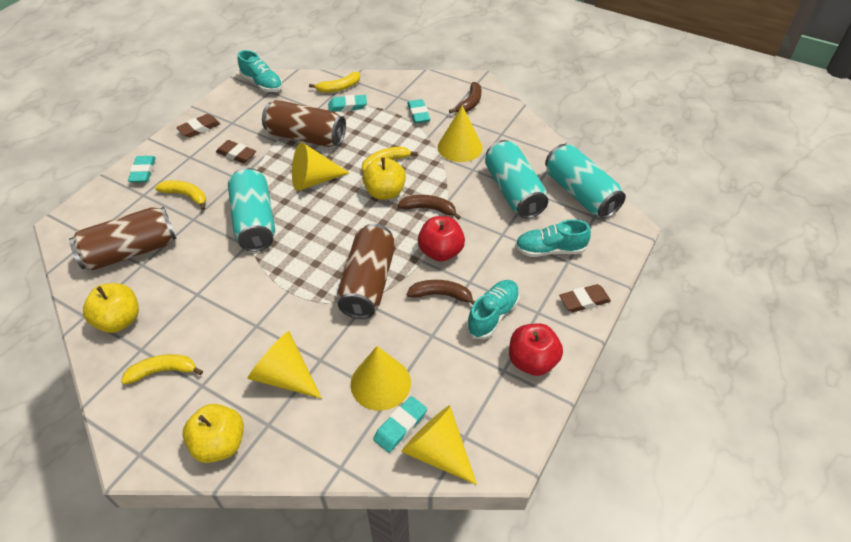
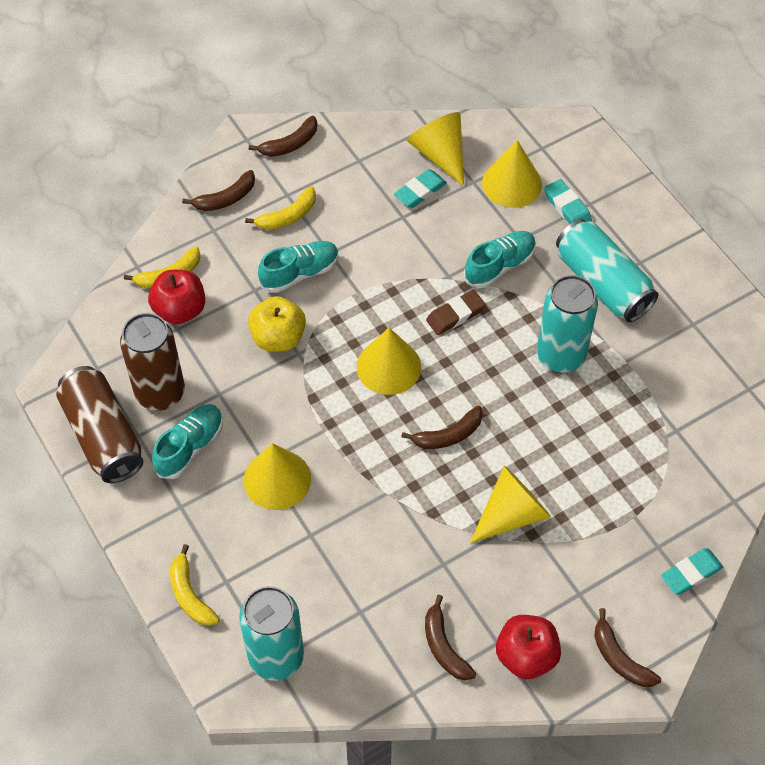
brown banana: 3 -> 5
brown can: 3 -> 2
brown eraser: 3 -> 1
turquoise eraser: 4 -> 3
yellow apple: 3 -> 1
yellow banana: 4 -> 3

